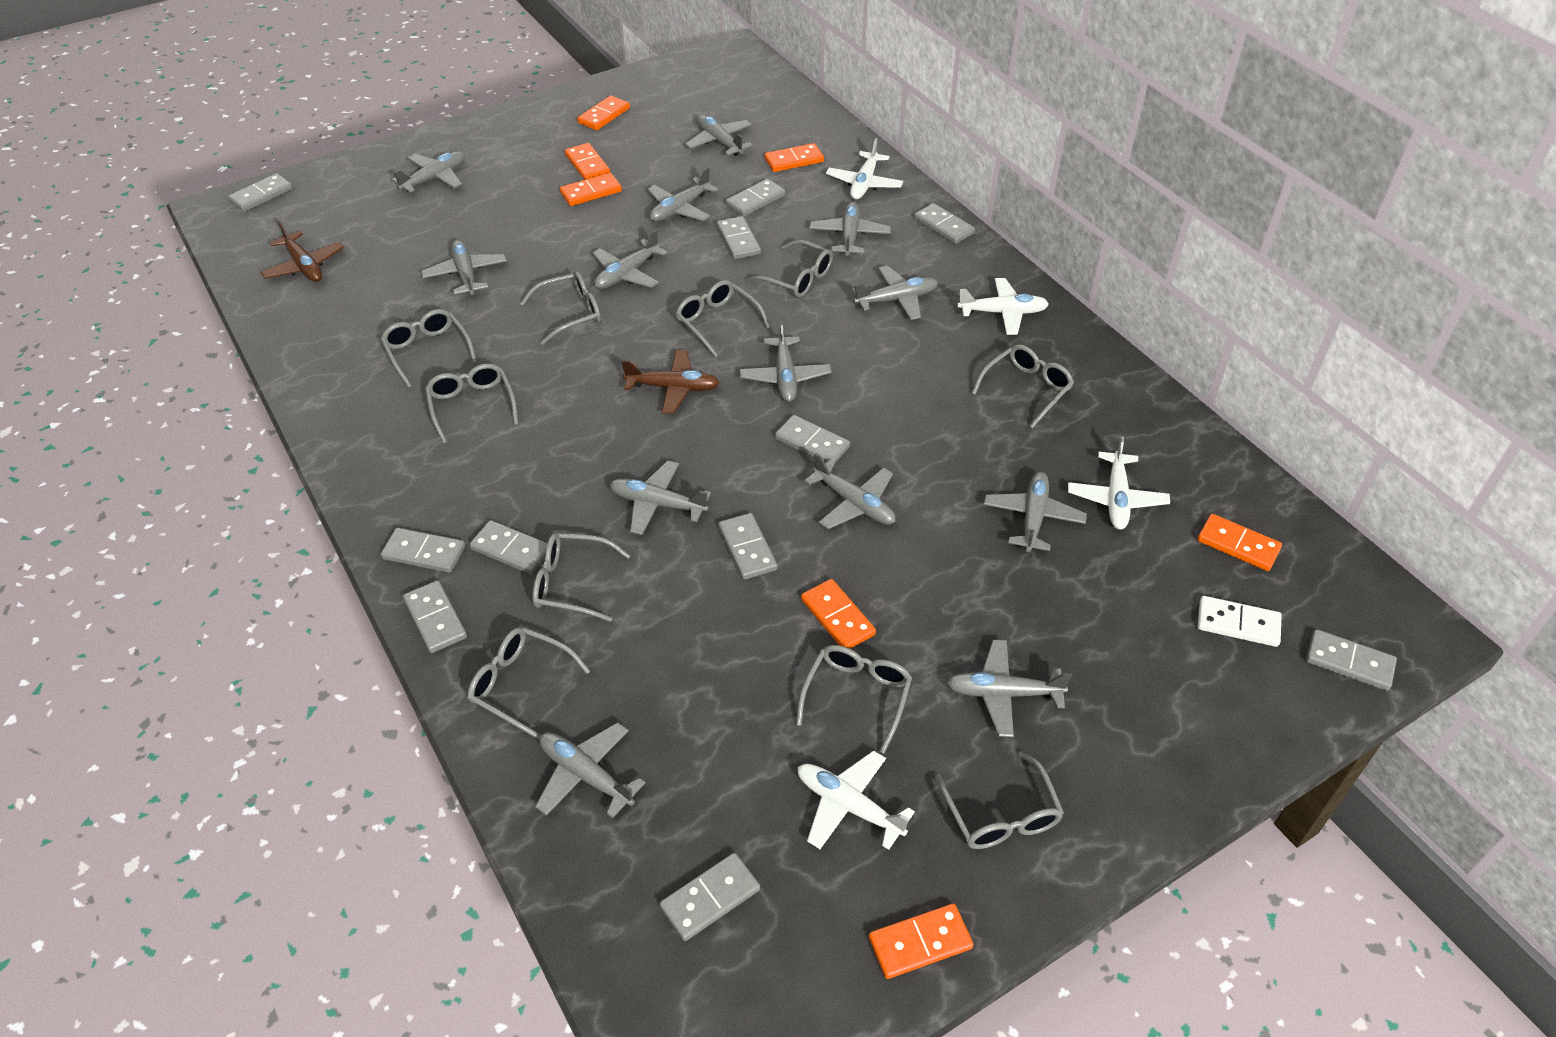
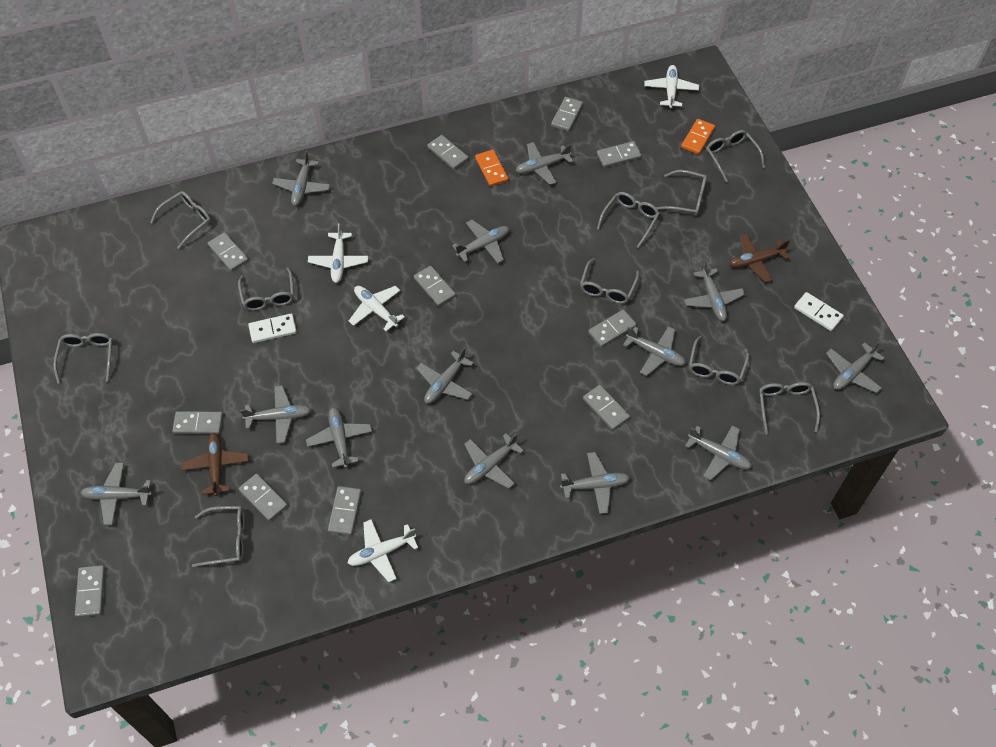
orange domino: 7 -> 2
white domino: 1 -> 2

